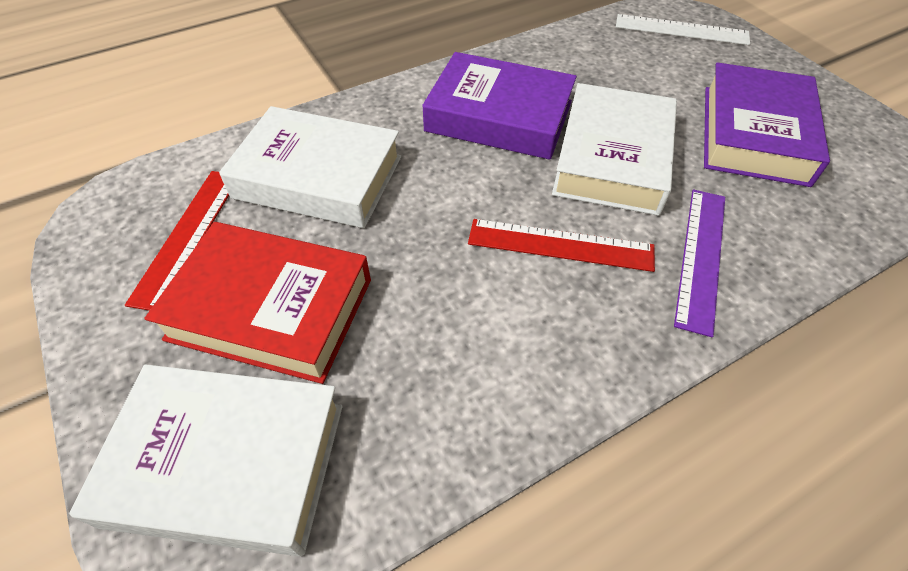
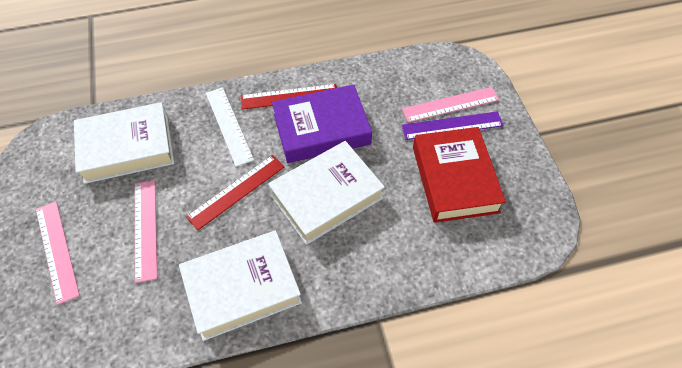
pink ruler: 0 -> 3
purple book: 2 -> 1

